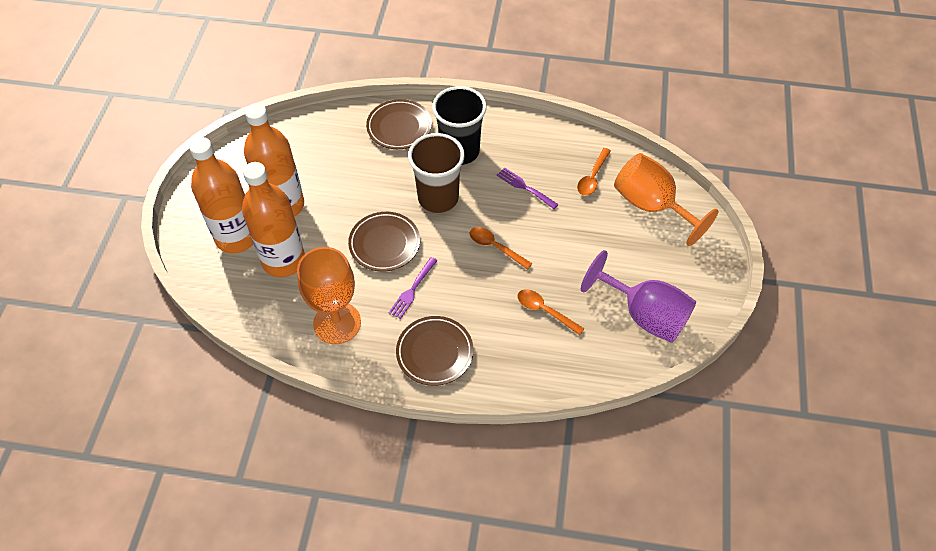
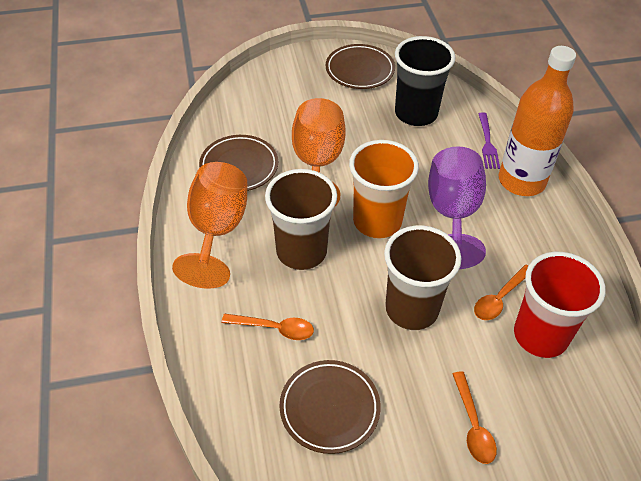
brown cup: 1 -> 2
orange bottle: 3 -> 1
orange cup: 0 -> 1
purple fork: 2 -> 1
red cup: 0 -> 1

